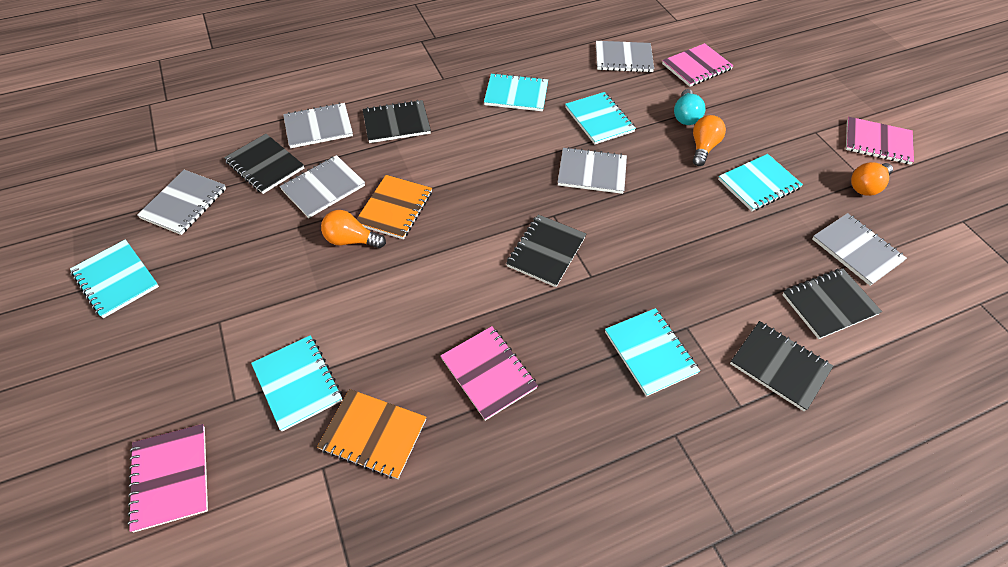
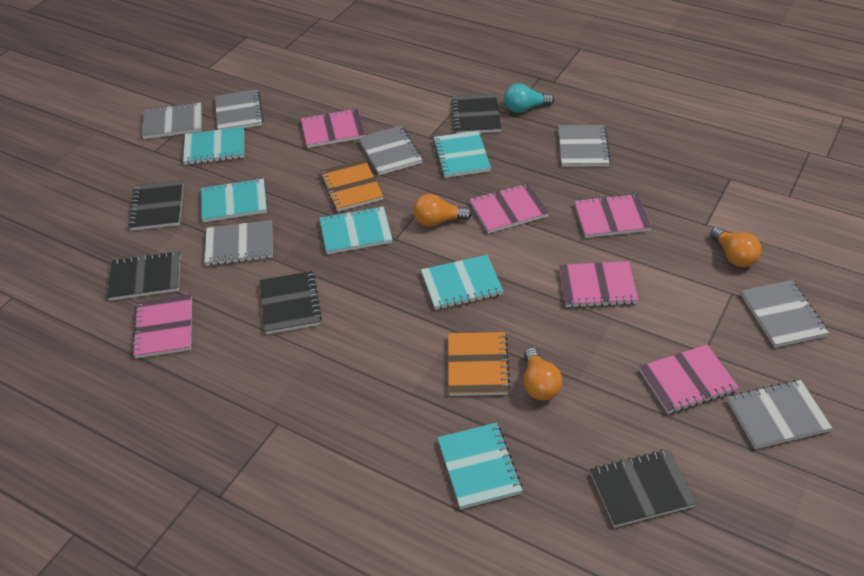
grey notebook: 6 -> 7
pink notebook: 4 -> 6

